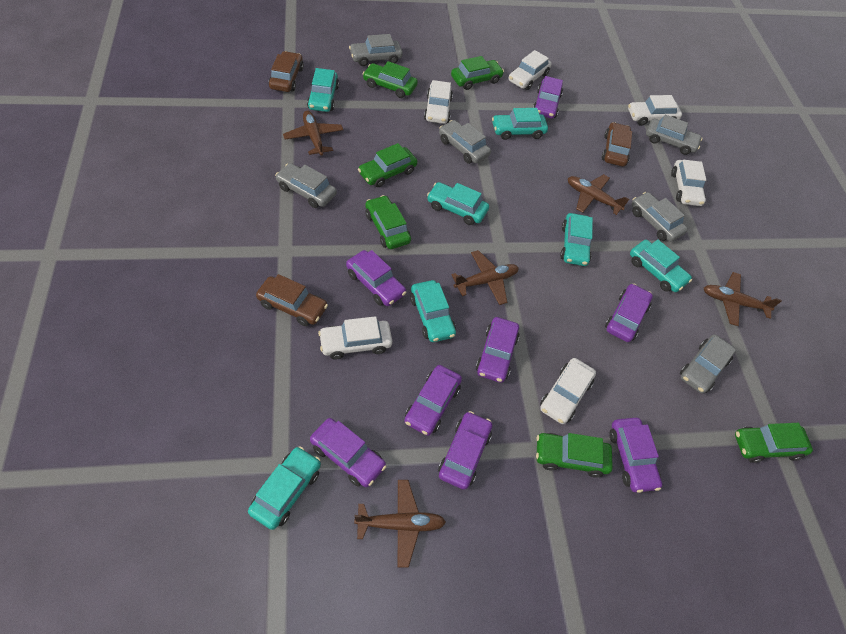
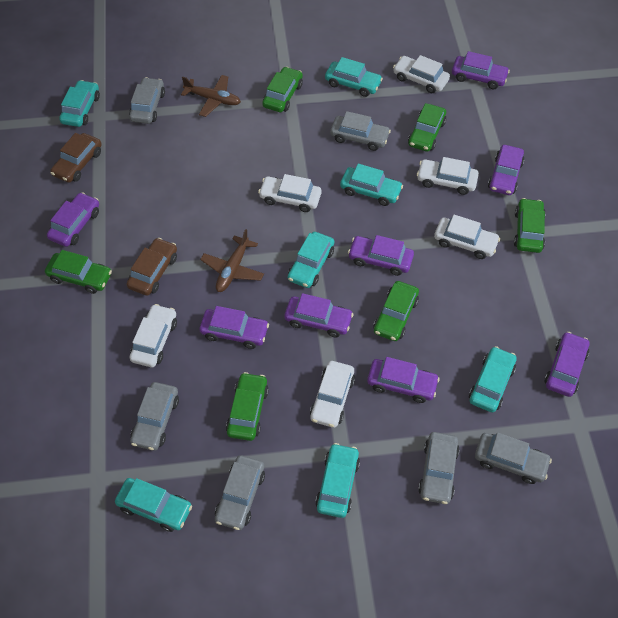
brown car: 3 -> 2
brown plane: 5 -> 2

